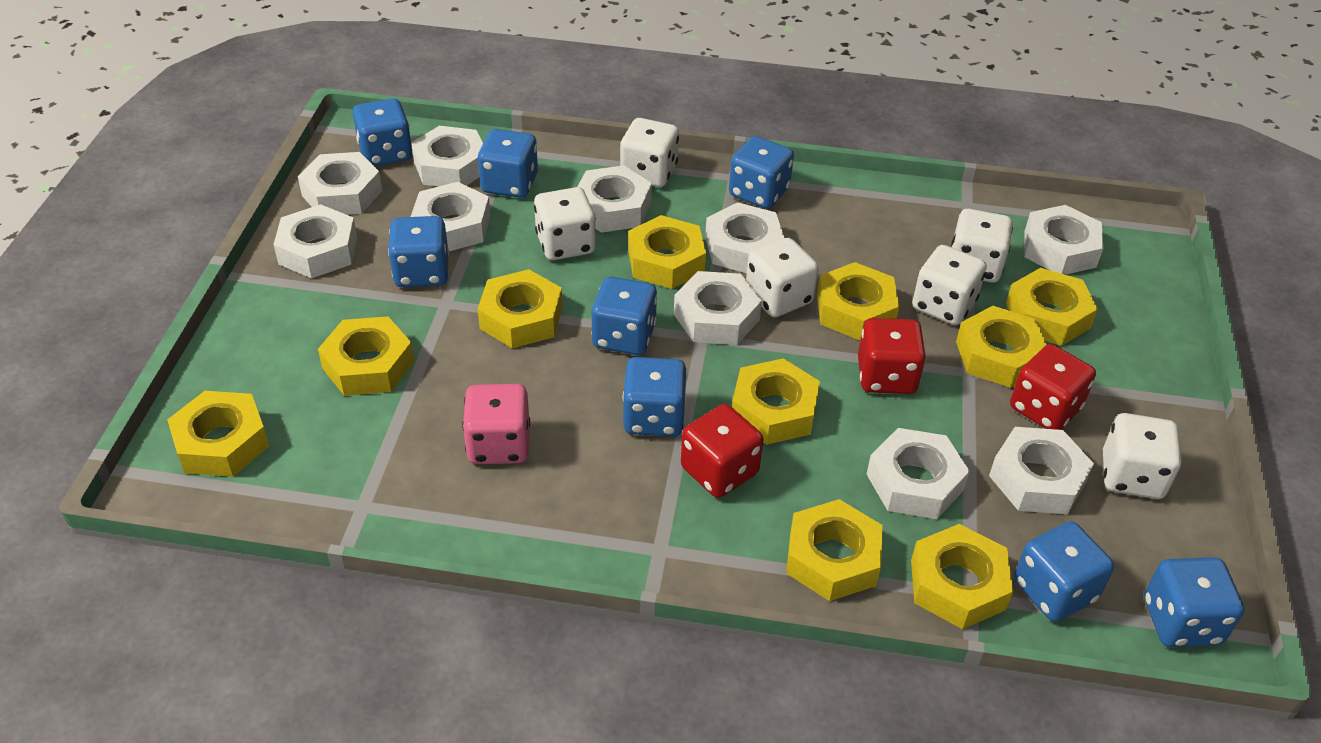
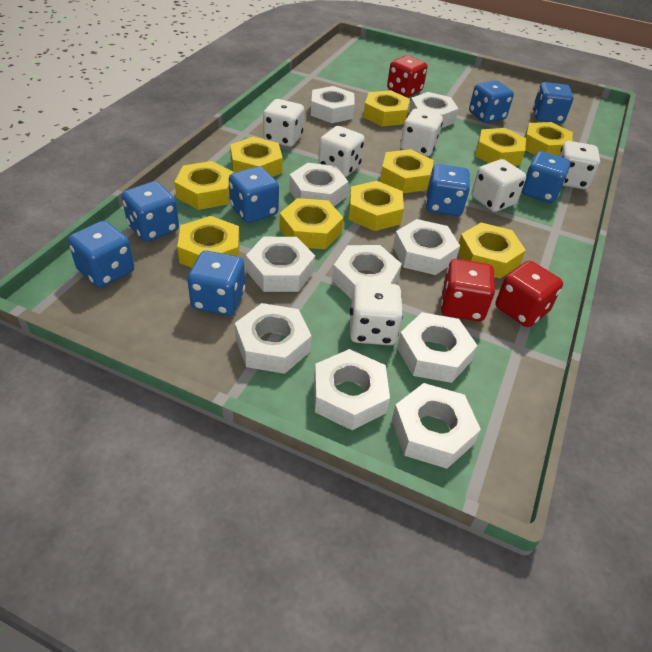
pink dice: 1 -> 0

